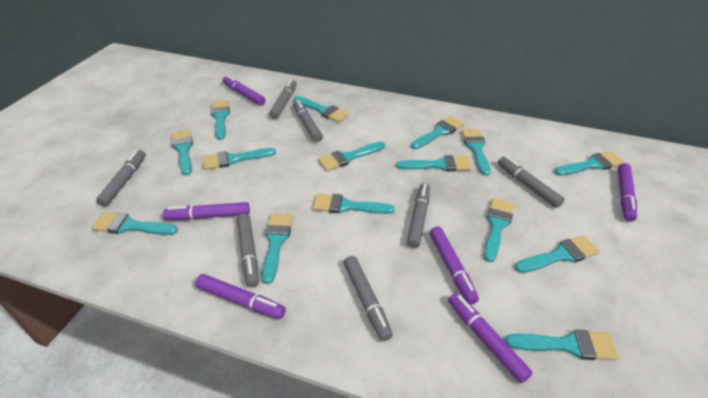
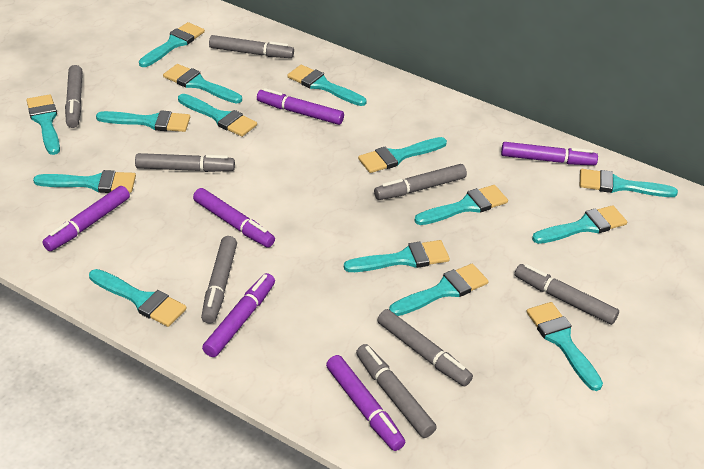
grey marker: 7 -> 8

